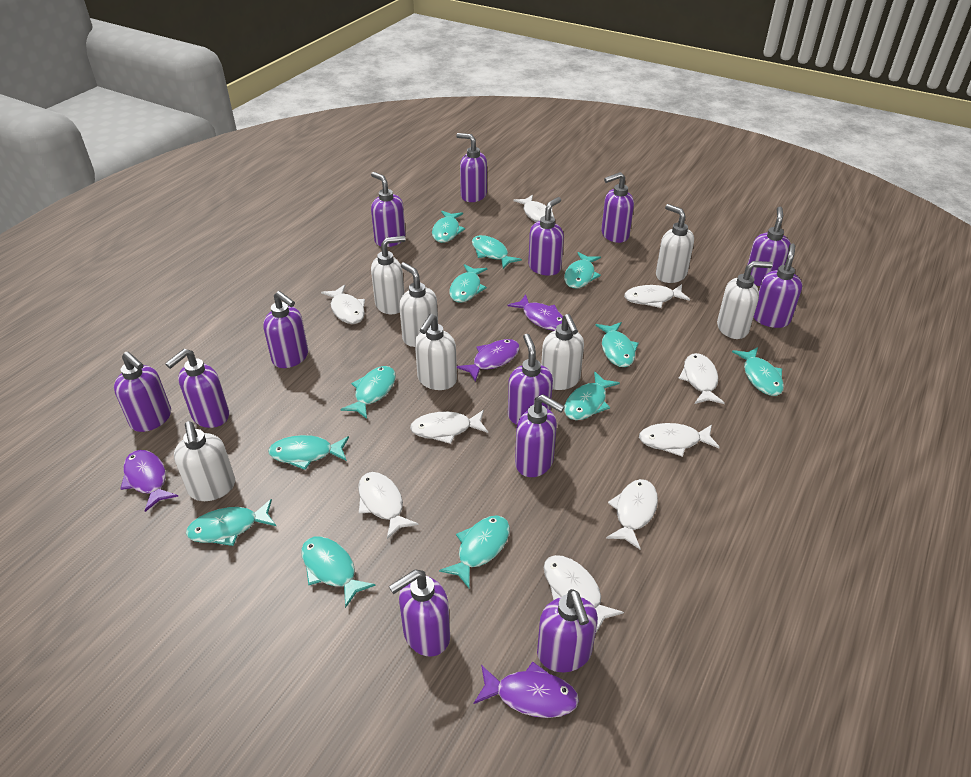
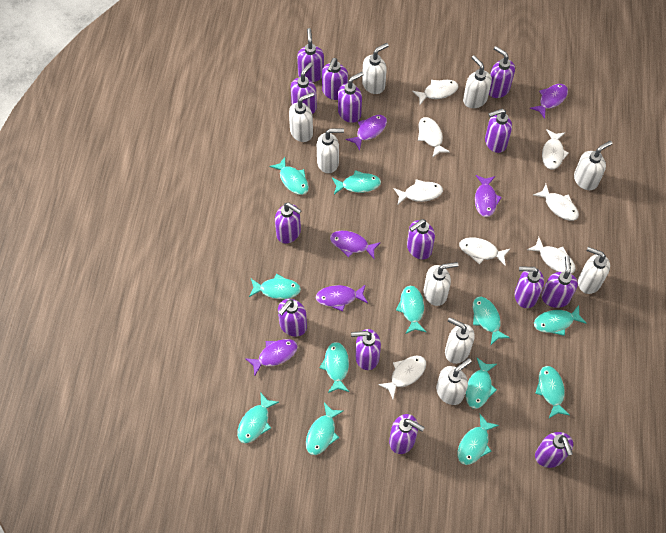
purple fish: 4 -> 6
purple soap dispenser: 13 -> 14
white fish: 9 -> 8
white soap dispenser: 7 -> 9

